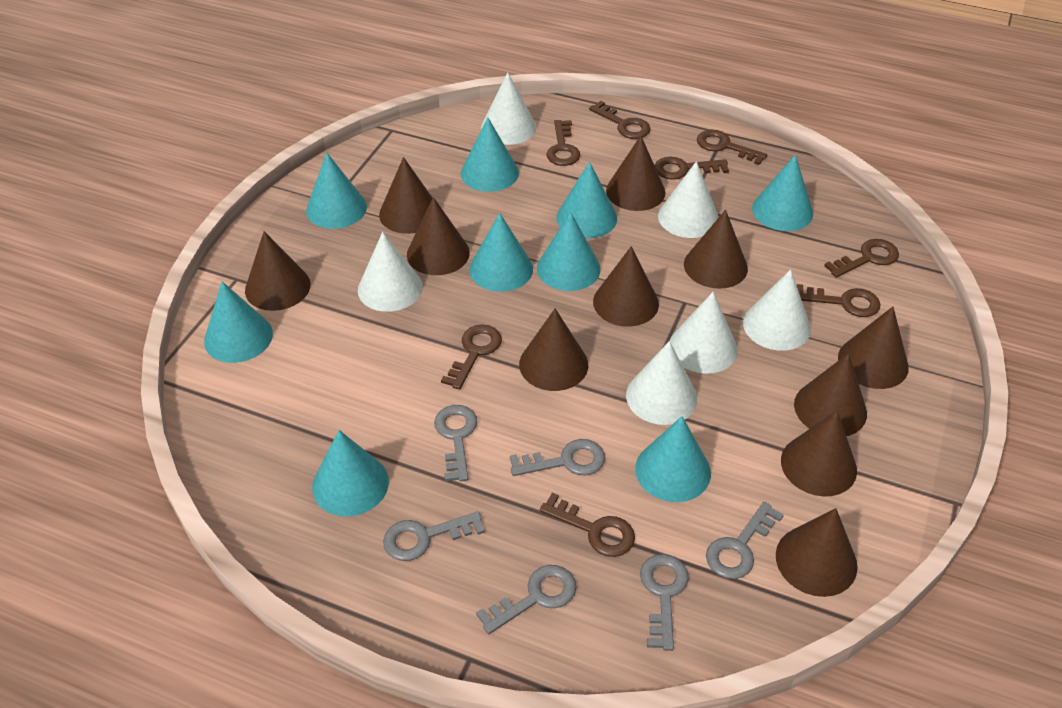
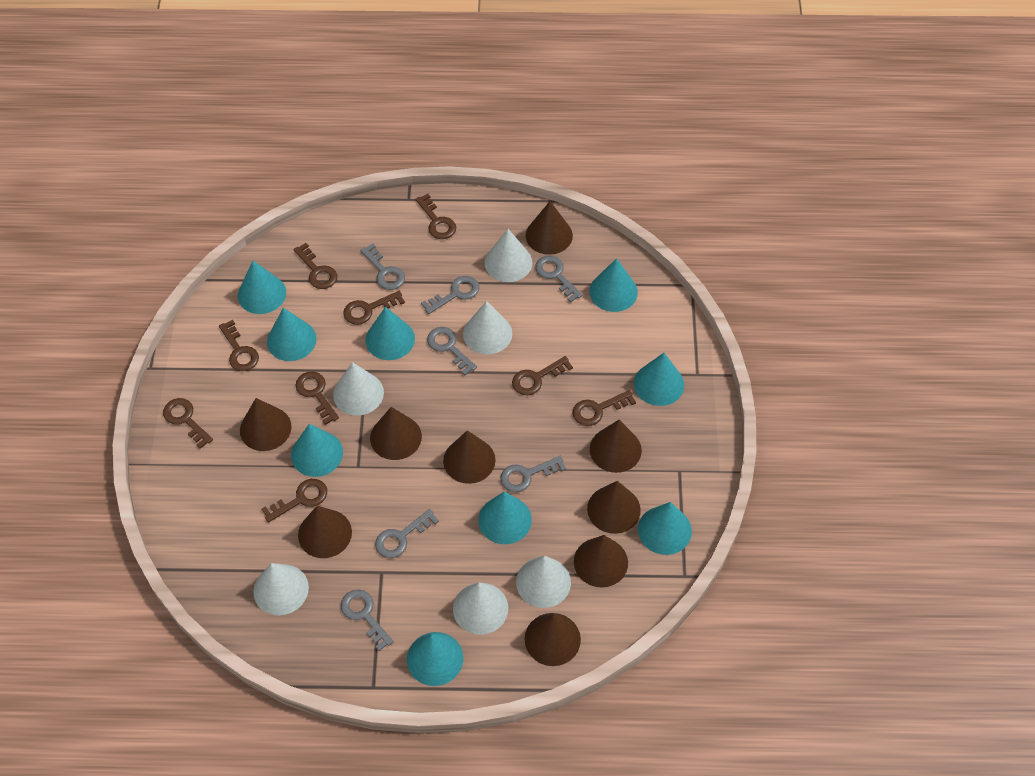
brown cone: 11 -> 9
brown key: 8 -> 9
grey key: 6 -> 7

